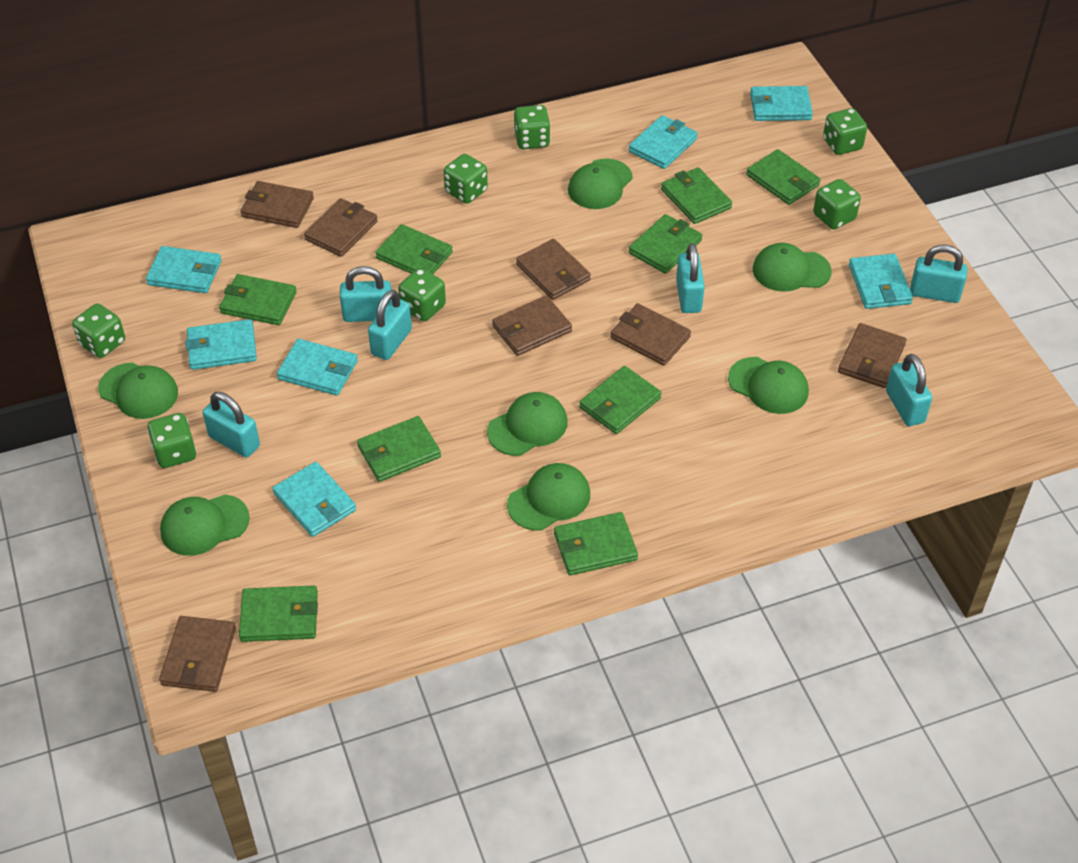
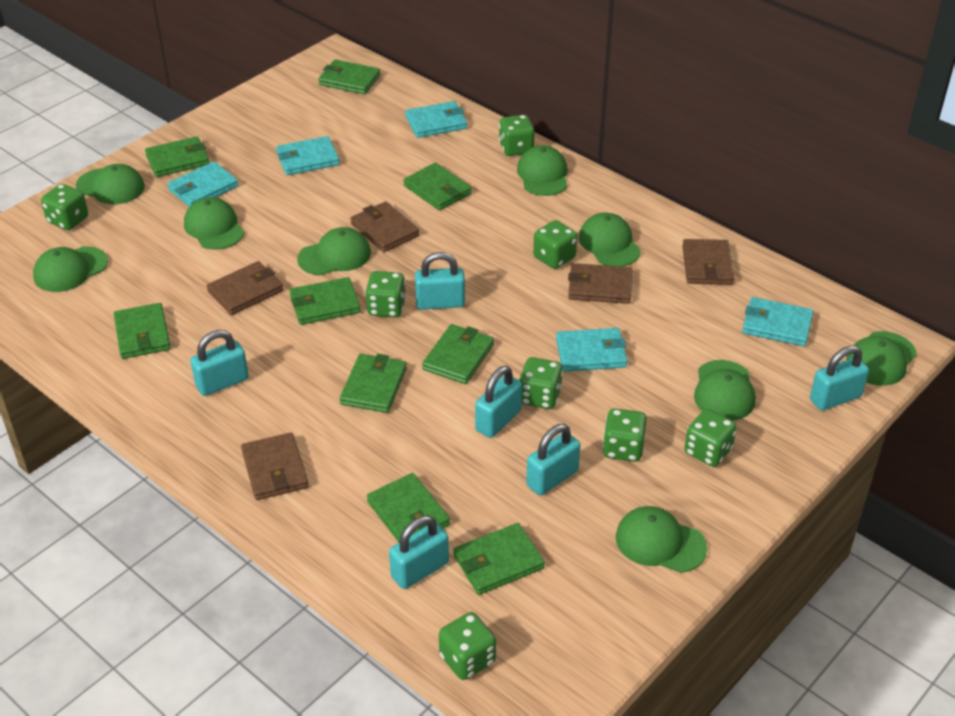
brown wallet: 7 -> 5
green cap: 7 -> 9
green dice: 7 -> 8
turquoise wallet: 7 -> 5

